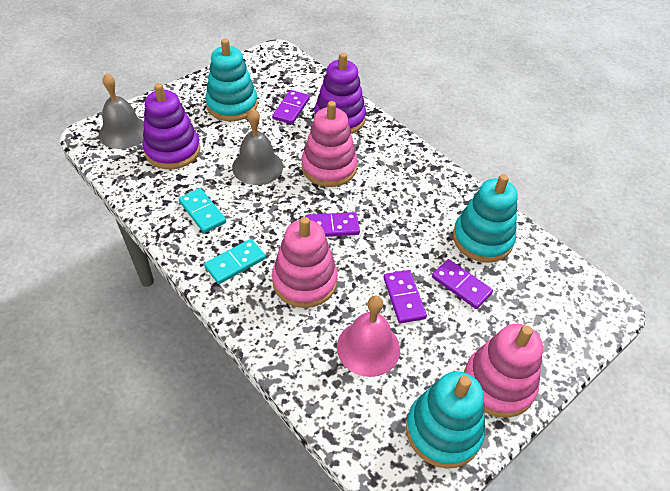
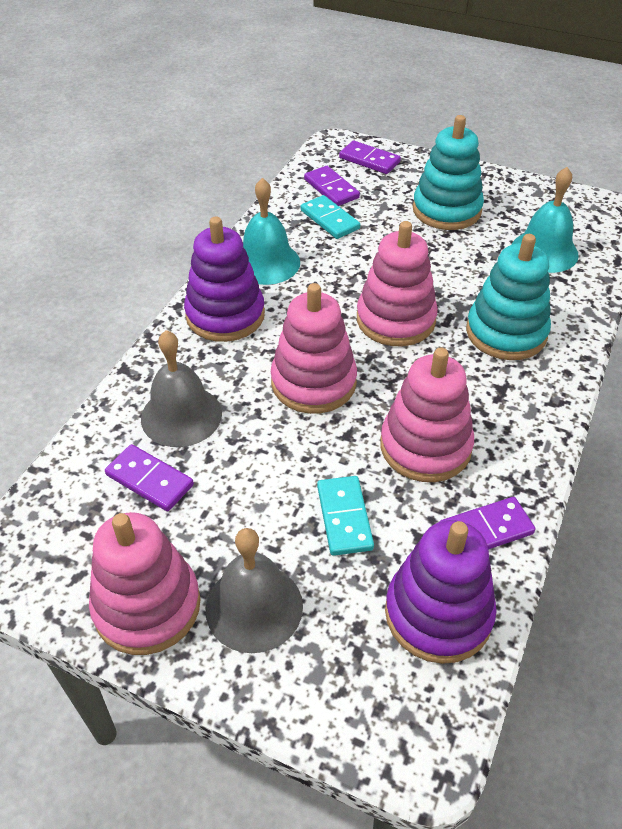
pink bell: 1 -> 0
pink stacking toy: 3 -> 4
turquoise bell: 0 -> 2
turquoise stacking toy: 3 -> 2

